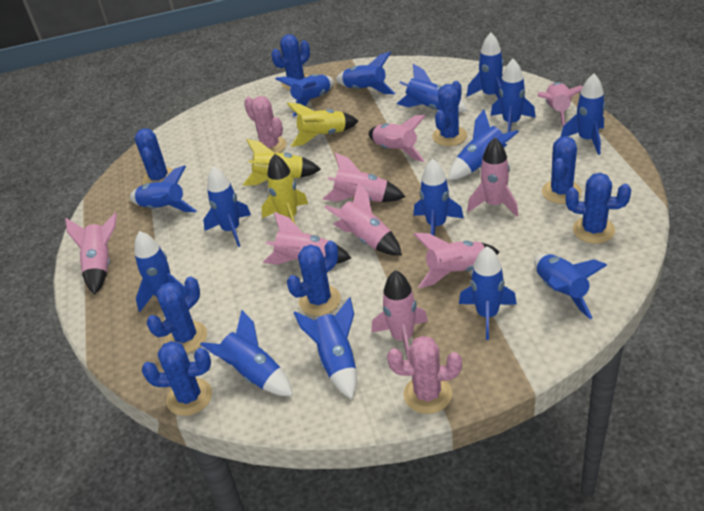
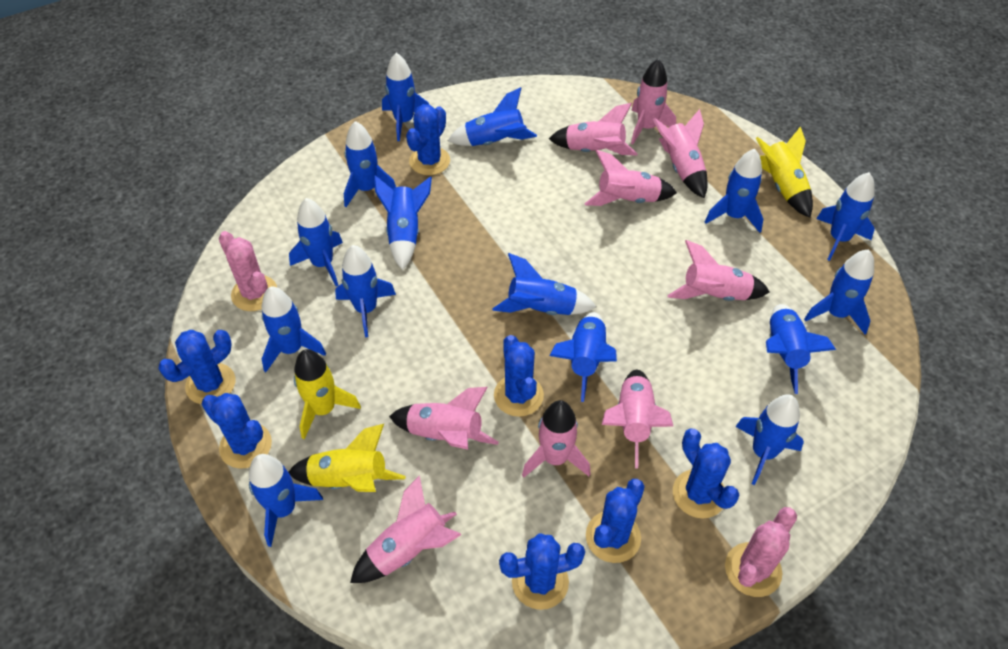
blue cactus: 8 -> 7

